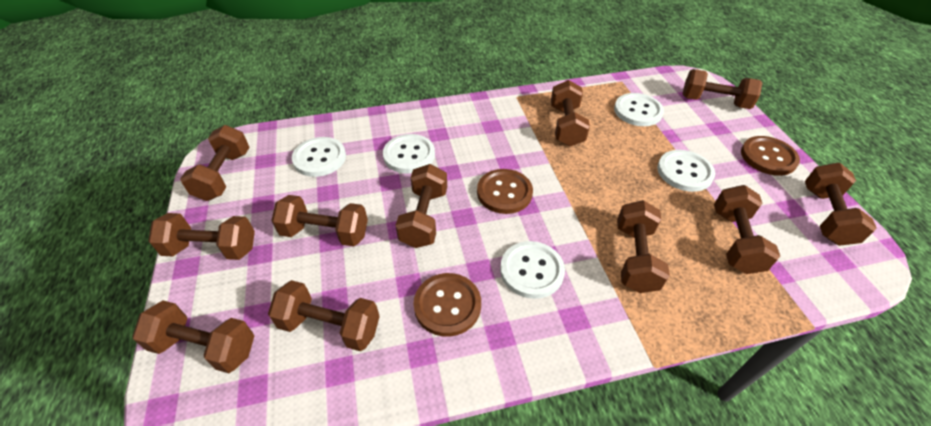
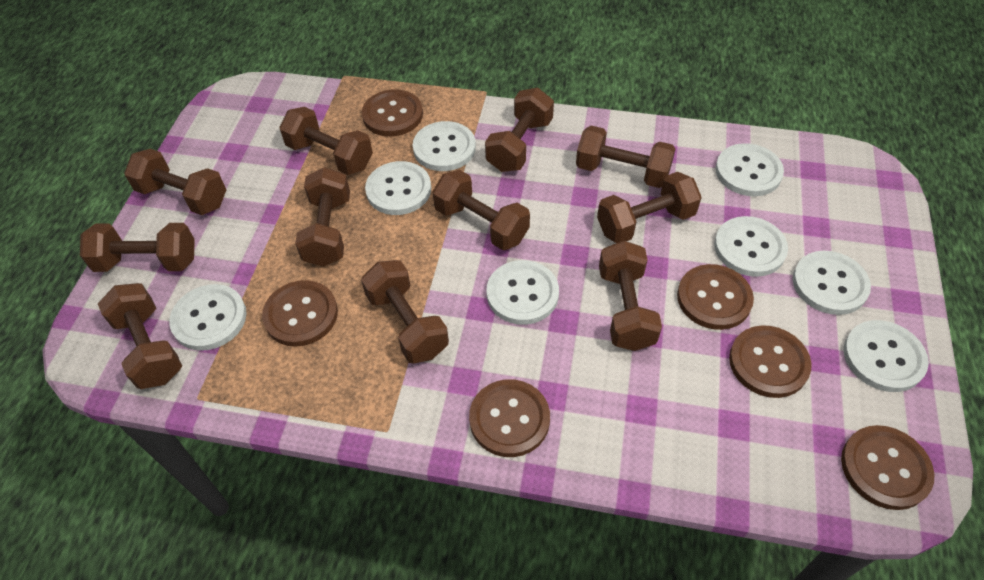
brown button: 3 -> 6
white button: 5 -> 8

